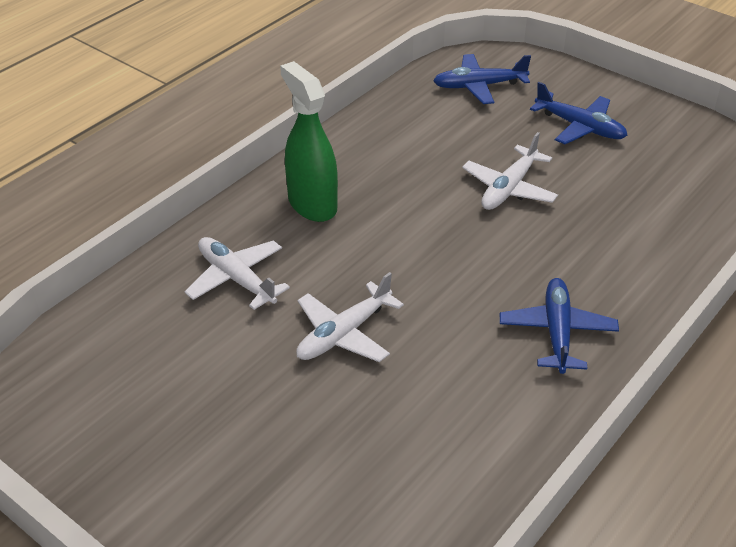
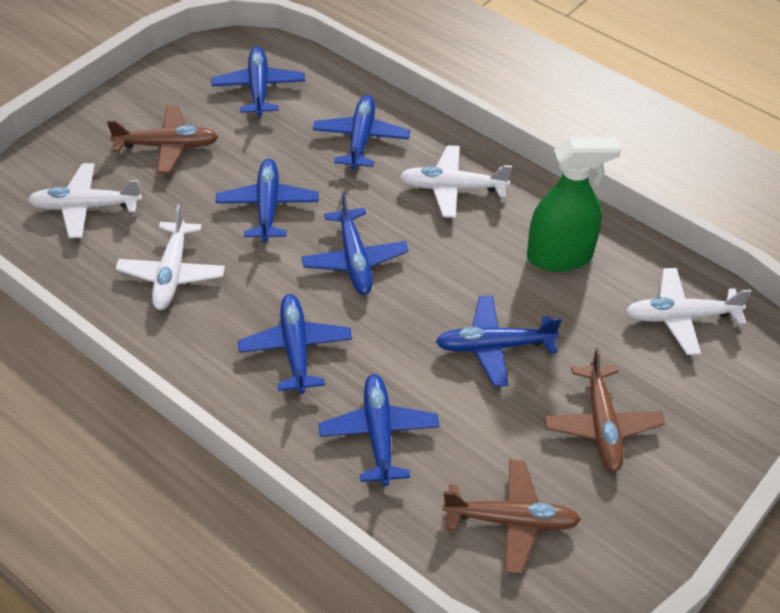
blue plane: 3 -> 7
brown plane: 0 -> 3
white plane: 3 -> 4

